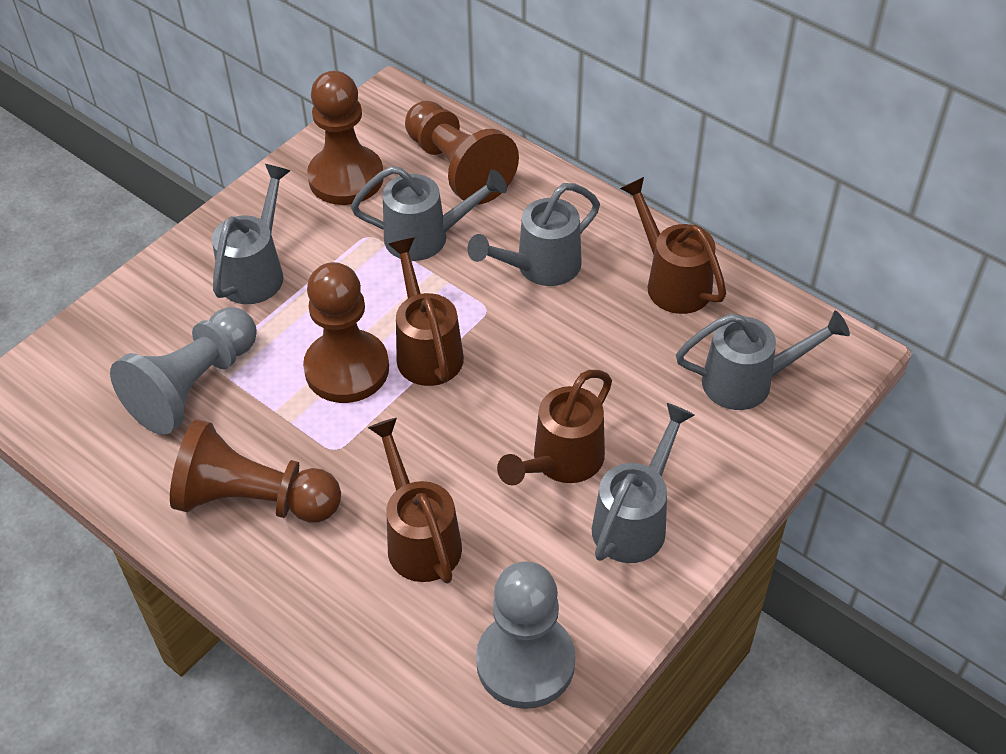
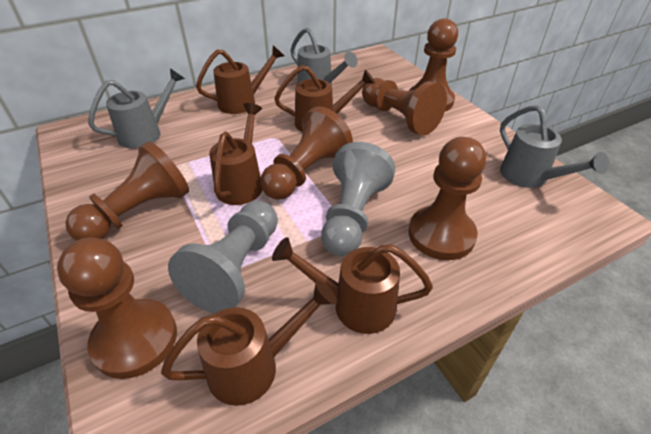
brown pawn: 4 -> 6
brown watering can: 4 -> 5
grey watering can: 5 -> 3

